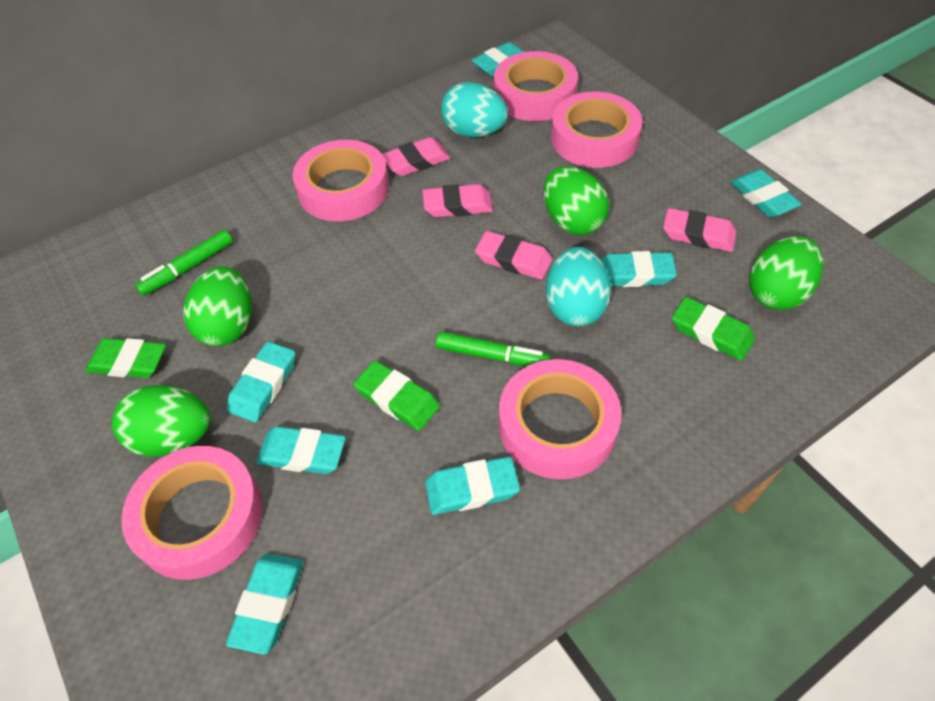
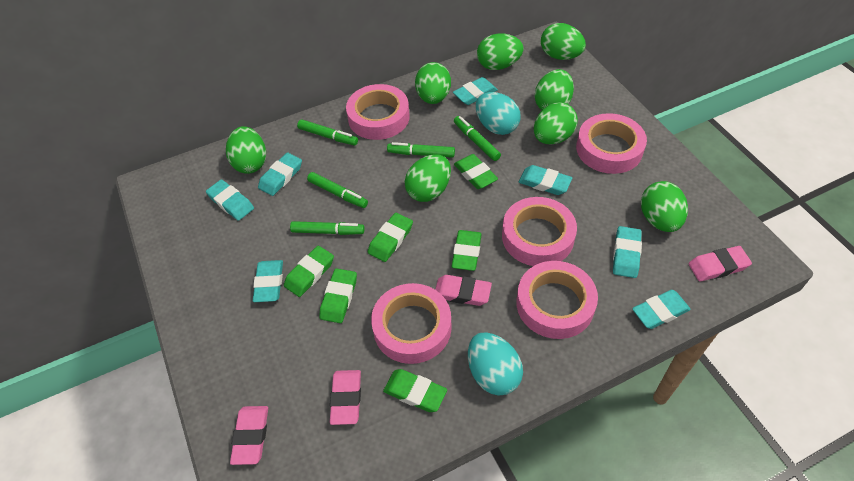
green egg: 4 -> 8
green eraser: 3 -> 6
green marker: 2 -> 5

